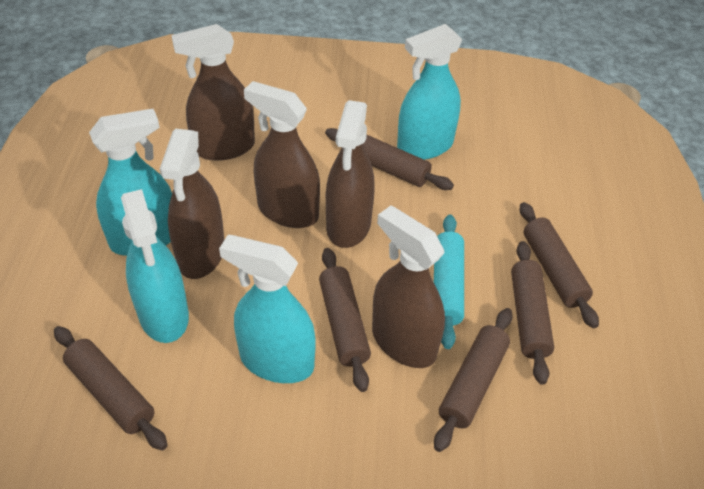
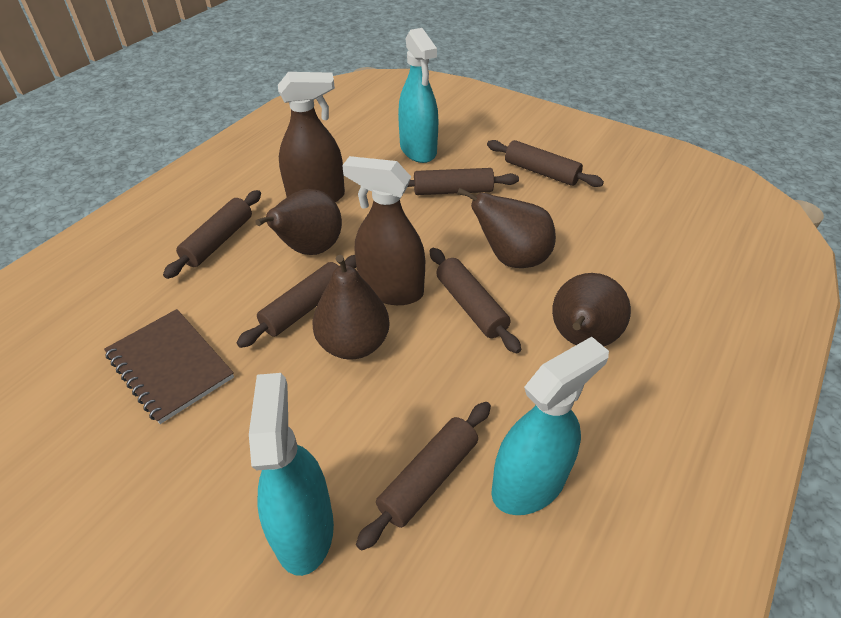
brown notebook: 0 -> 1
brown pear: 0 -> 4
brown spray bottle: 5 -> 2
turquoise rolling pin: 1 -> 0
turquoise spray bottle: 4 -> 3

